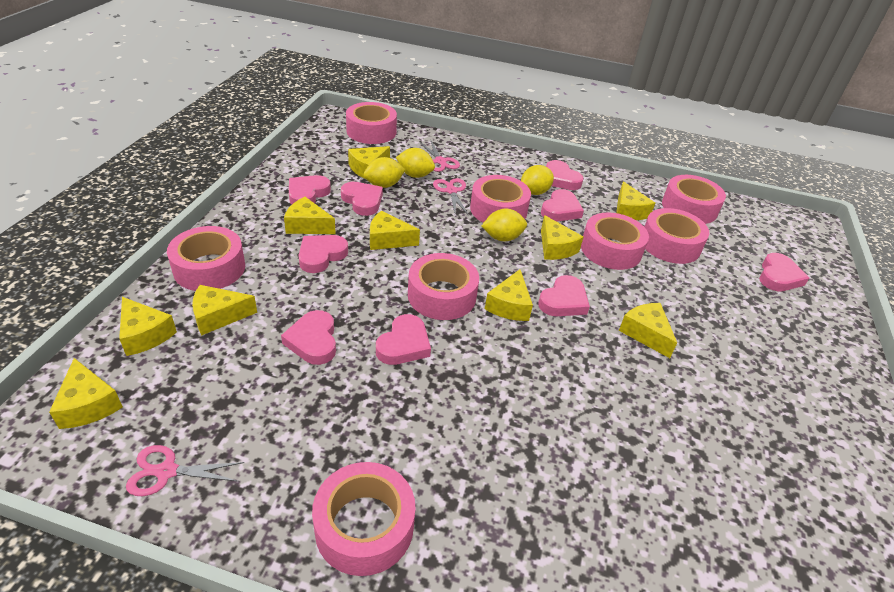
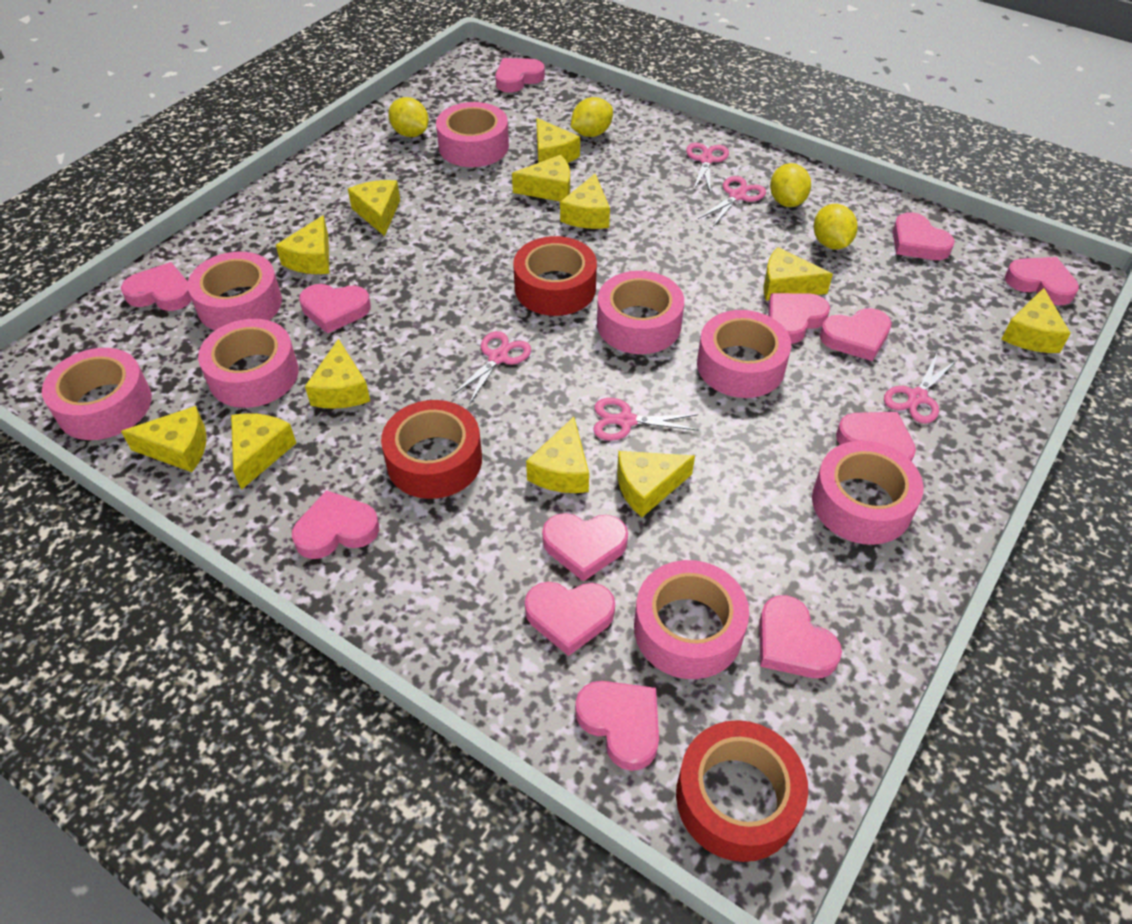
pink heart: 9 -> 13
pink scissors: 3 -> 5
red tape: 0 -> 3
yellow cheese: 10 -> 12

